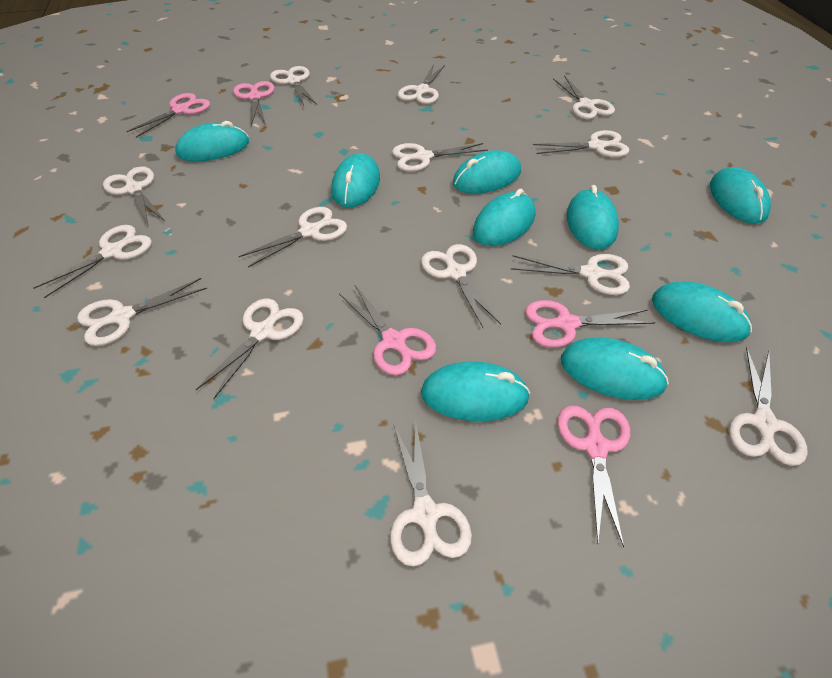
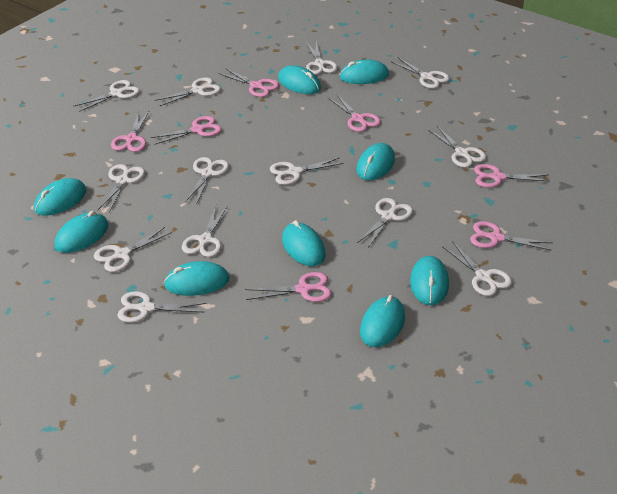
pink scissors: 5 -> 7
white scissors: 14 -> 13

